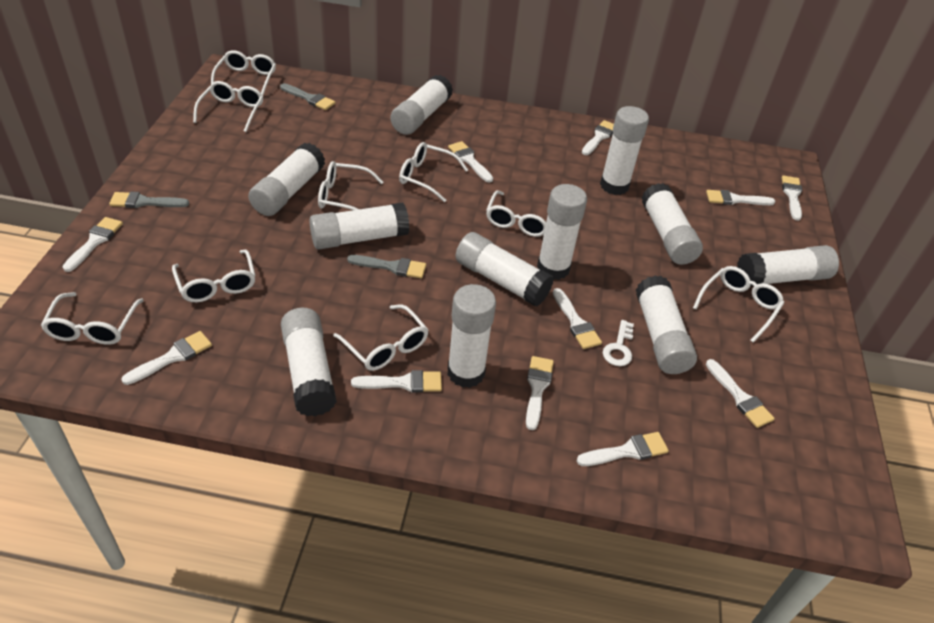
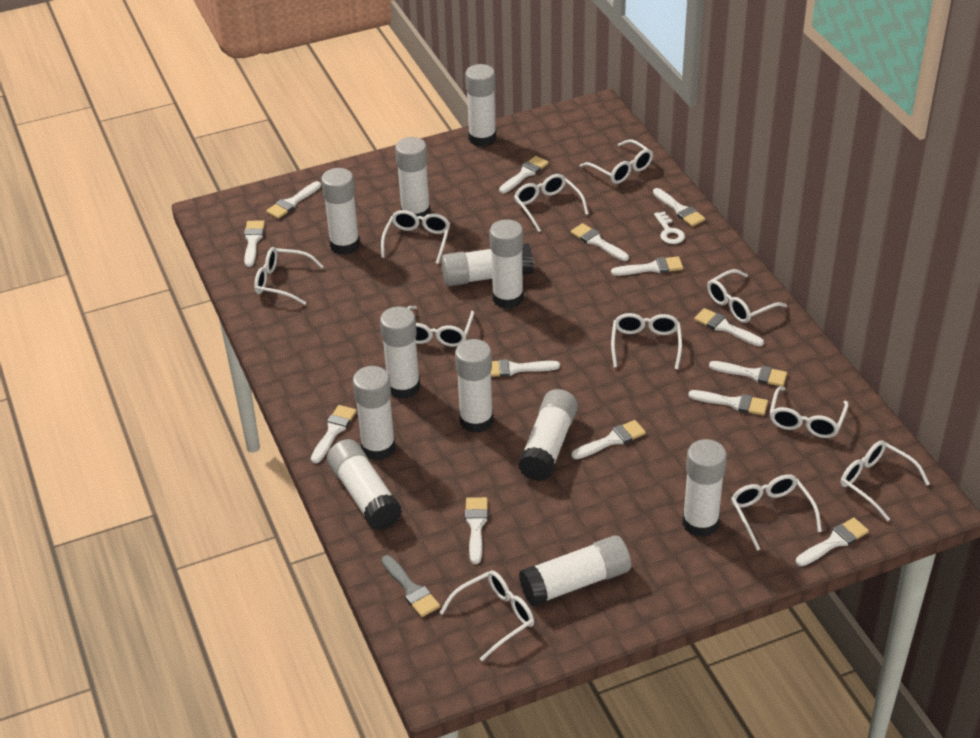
grey brush: 3 -> 1
white brush: 11 -> 14
white glasses: 9 -> 11
white glue stick: 11 -> 12

